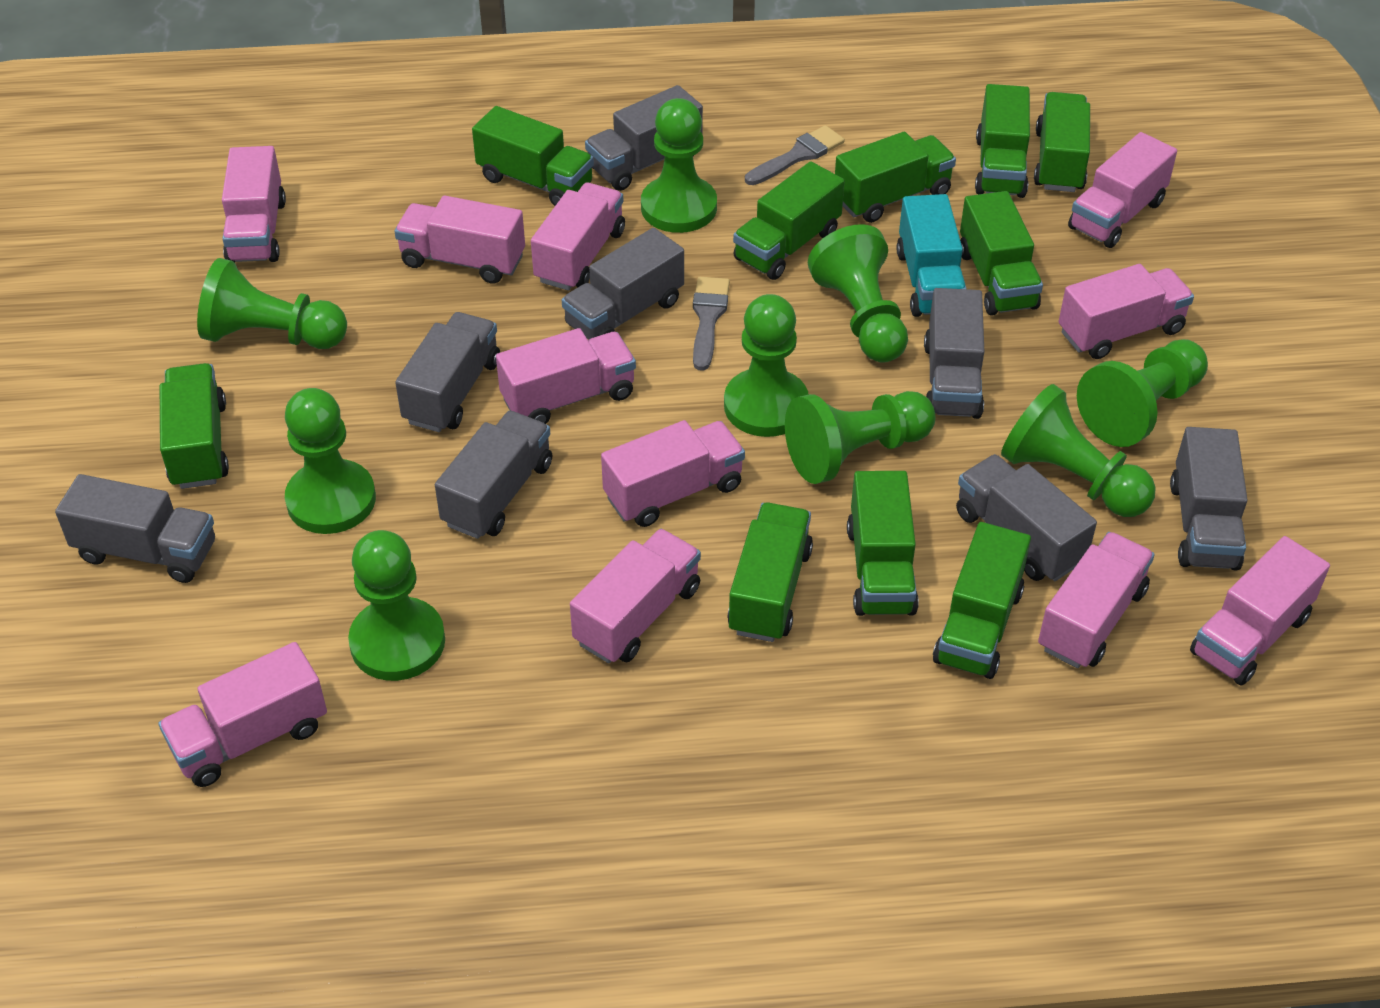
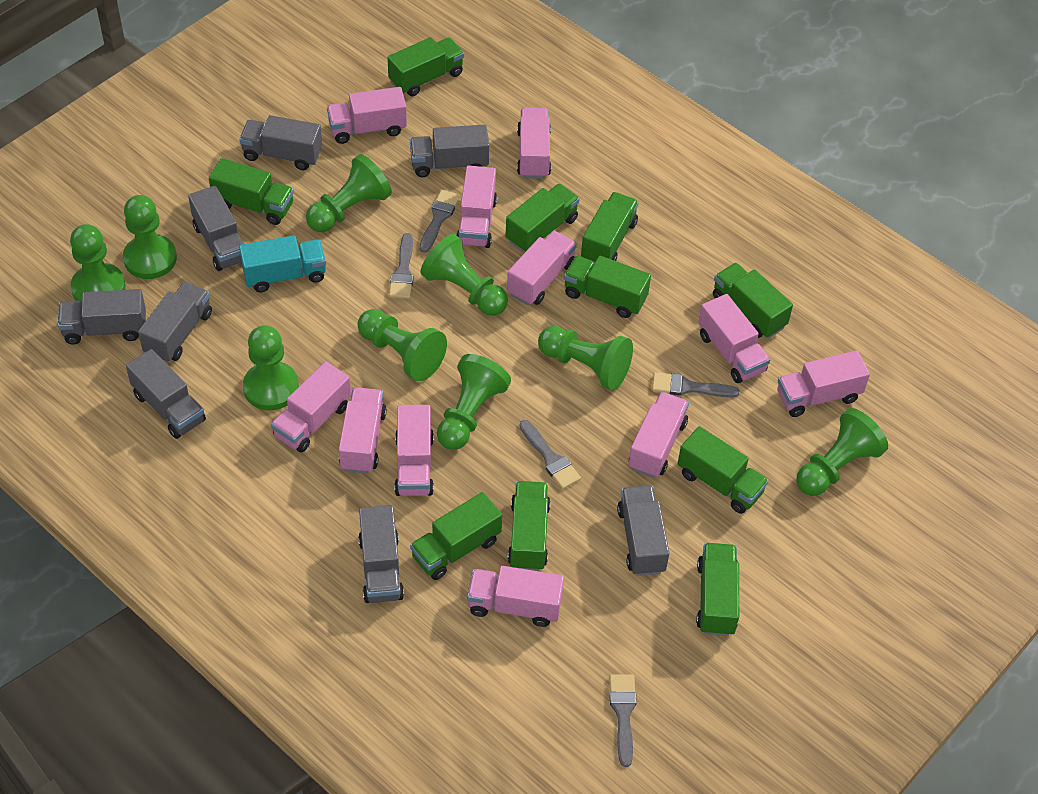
grey brush: 2 -> 5

